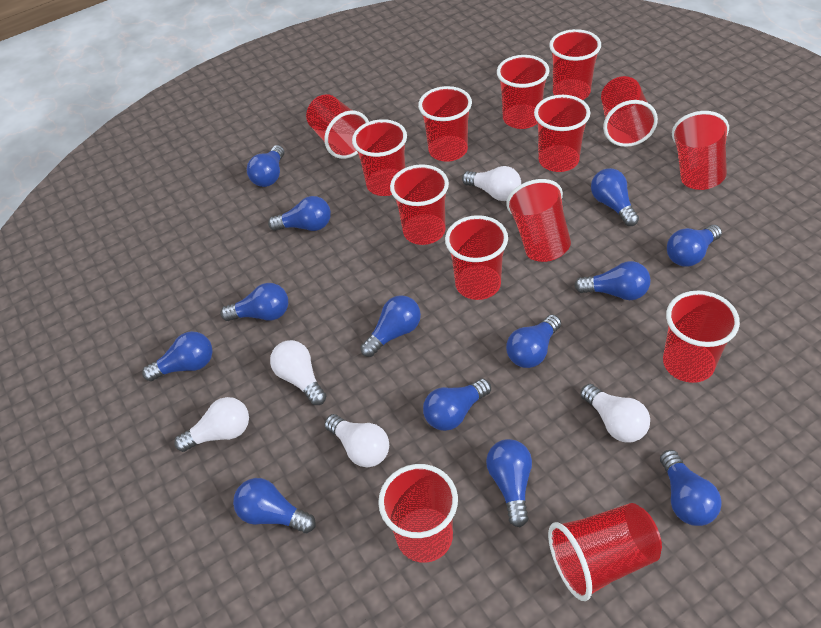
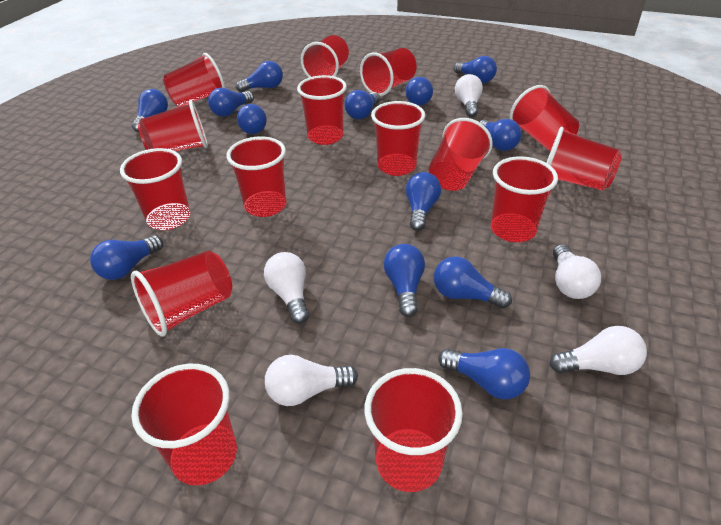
red cup: 14 -> 15

